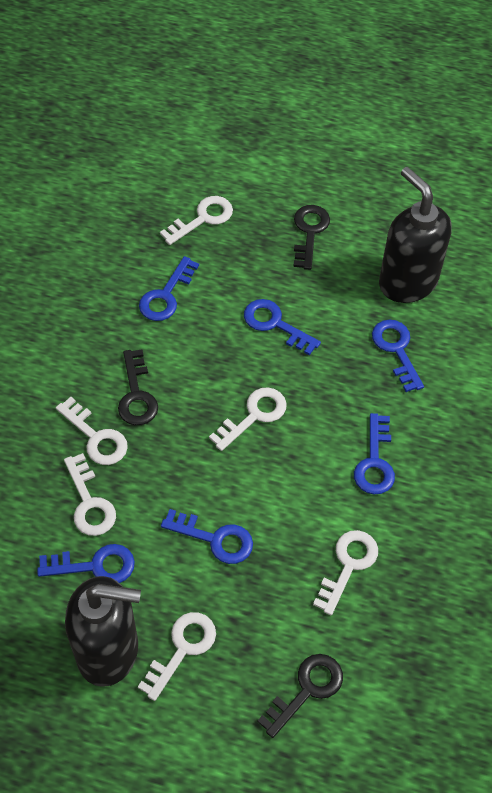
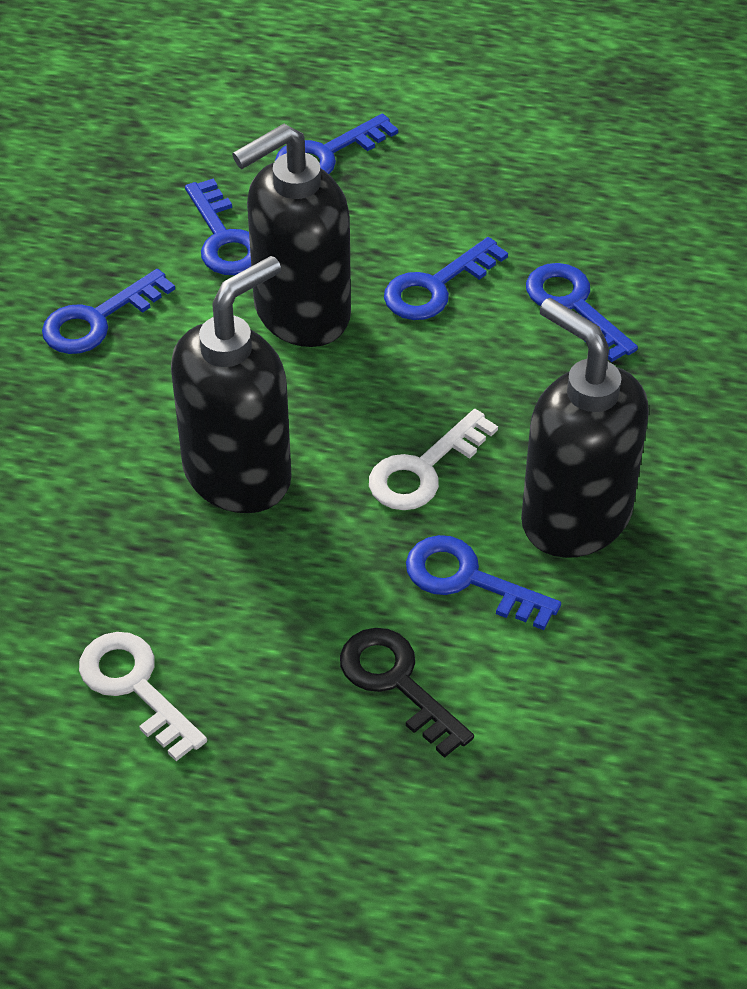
black key: 3 -> 1
black soap dispenser: 2 -> 3
white key: 6 -> 2

